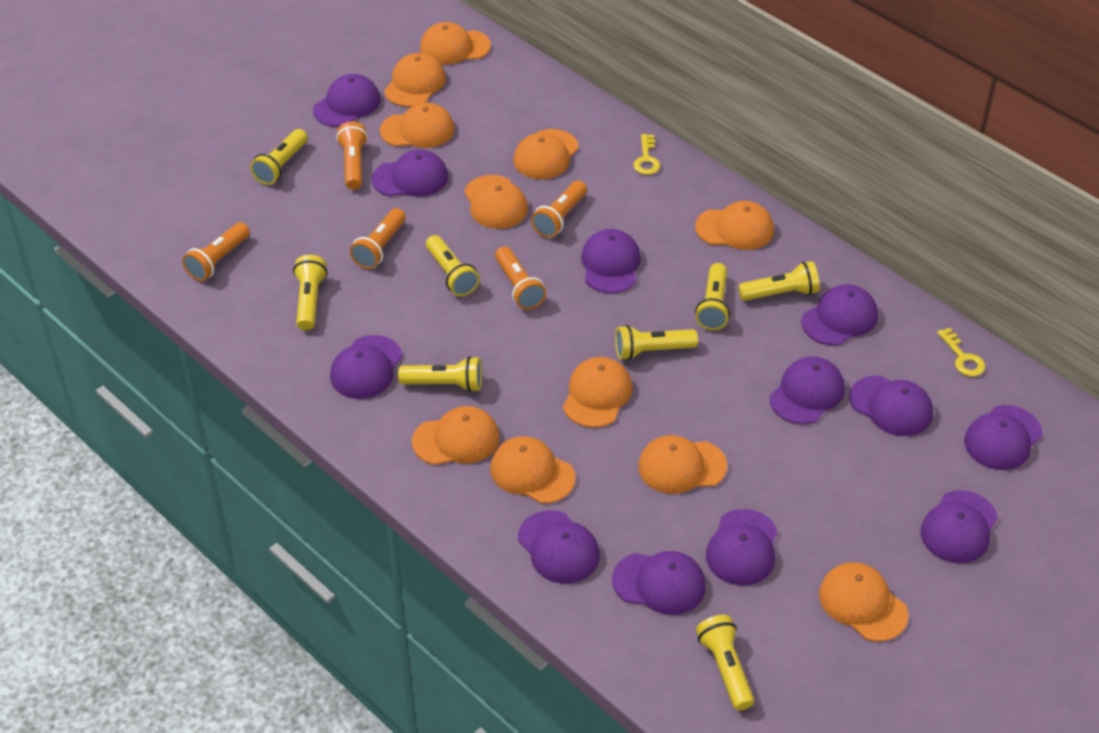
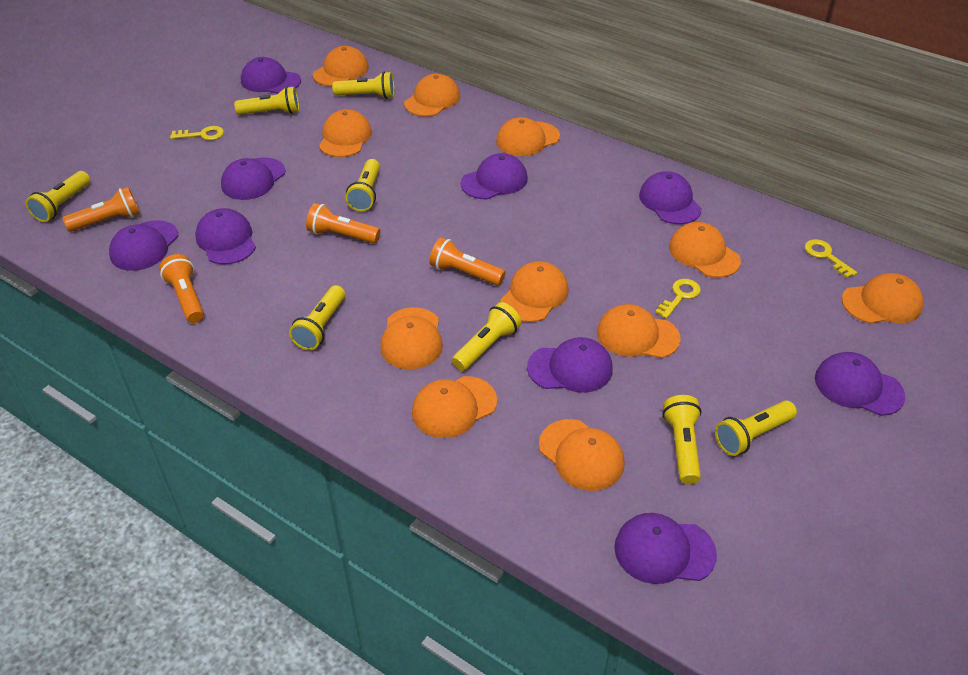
orange flashlight: 5 -> 4
purple cap: 12 -> 9
yellow key: 2 -> 3

